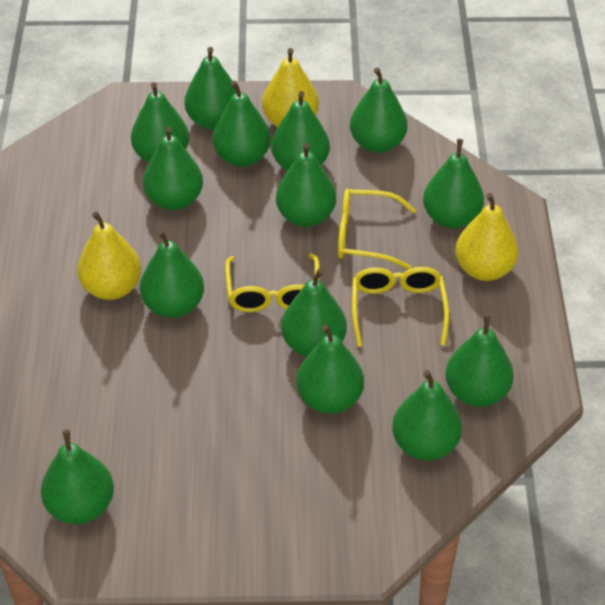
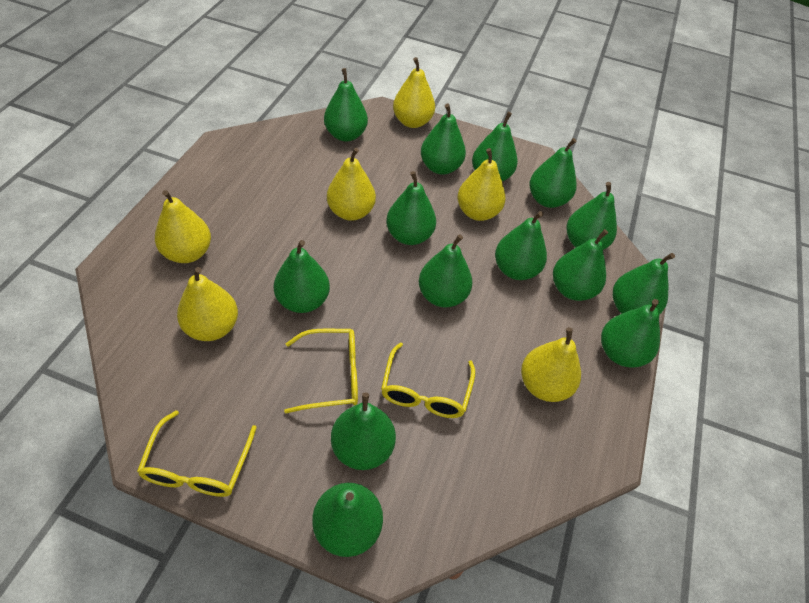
yellow pear: 3 -> 6

